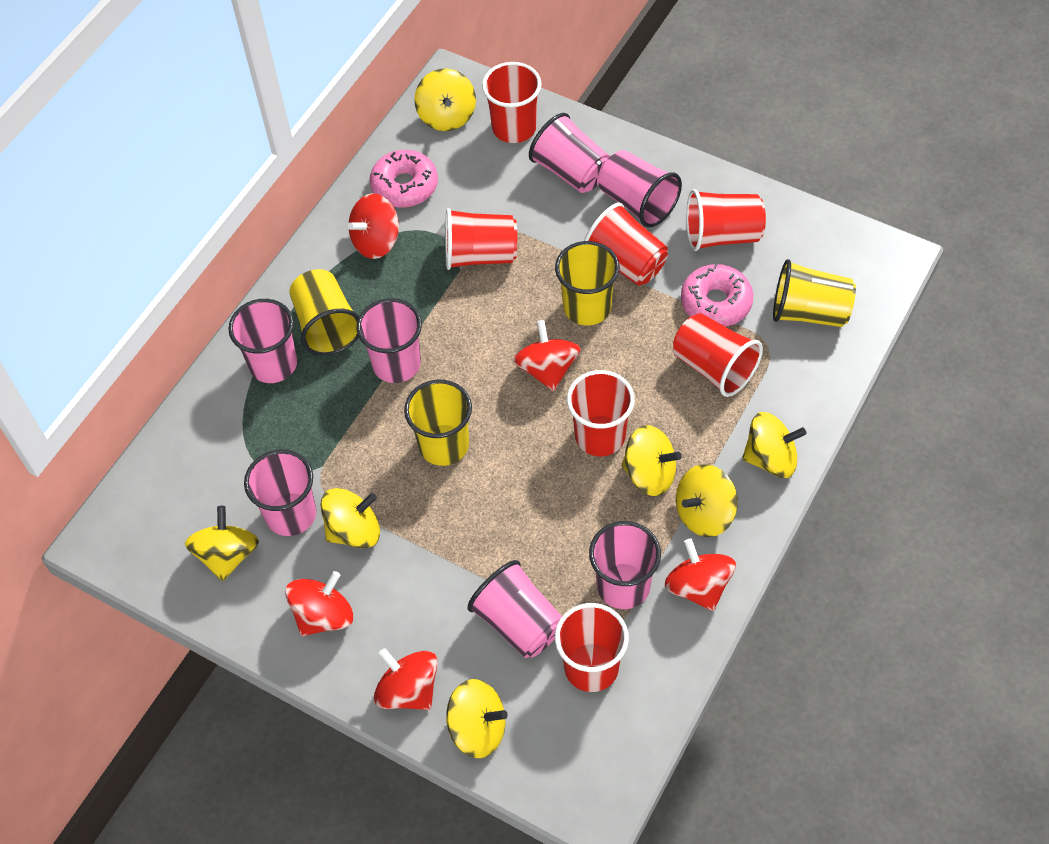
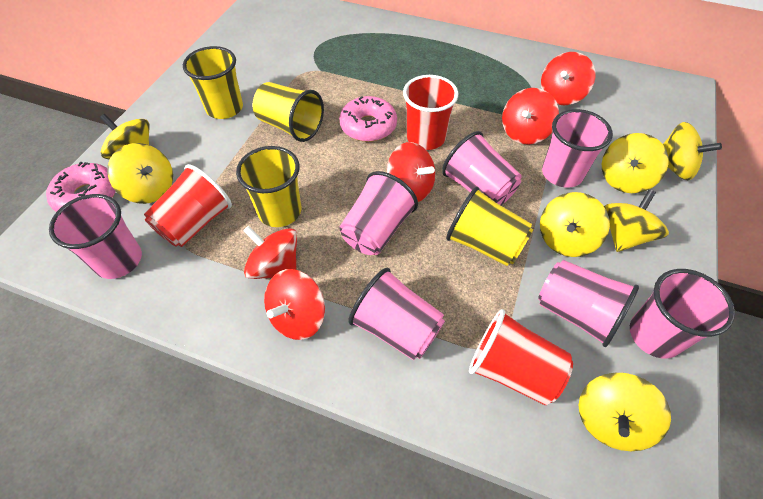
red cup: 7 -> 3

